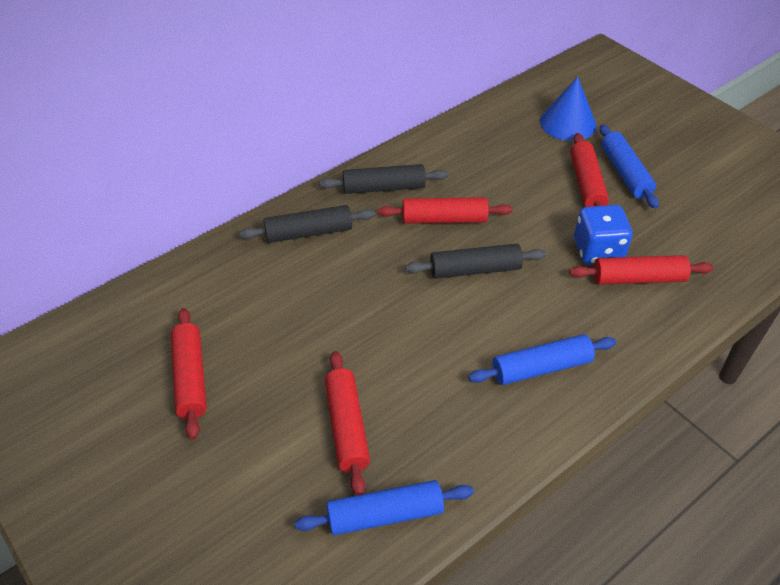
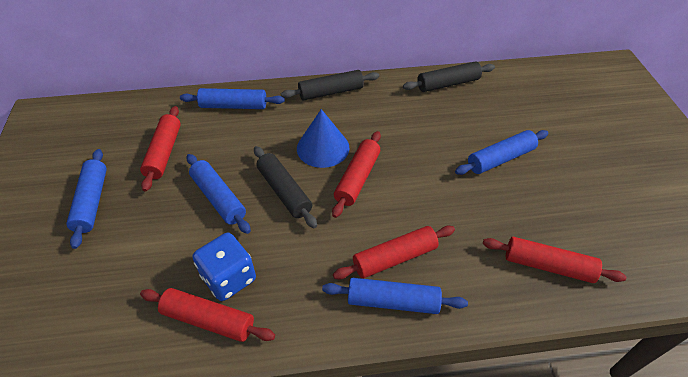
blue rolling pin: 3 -> 5

